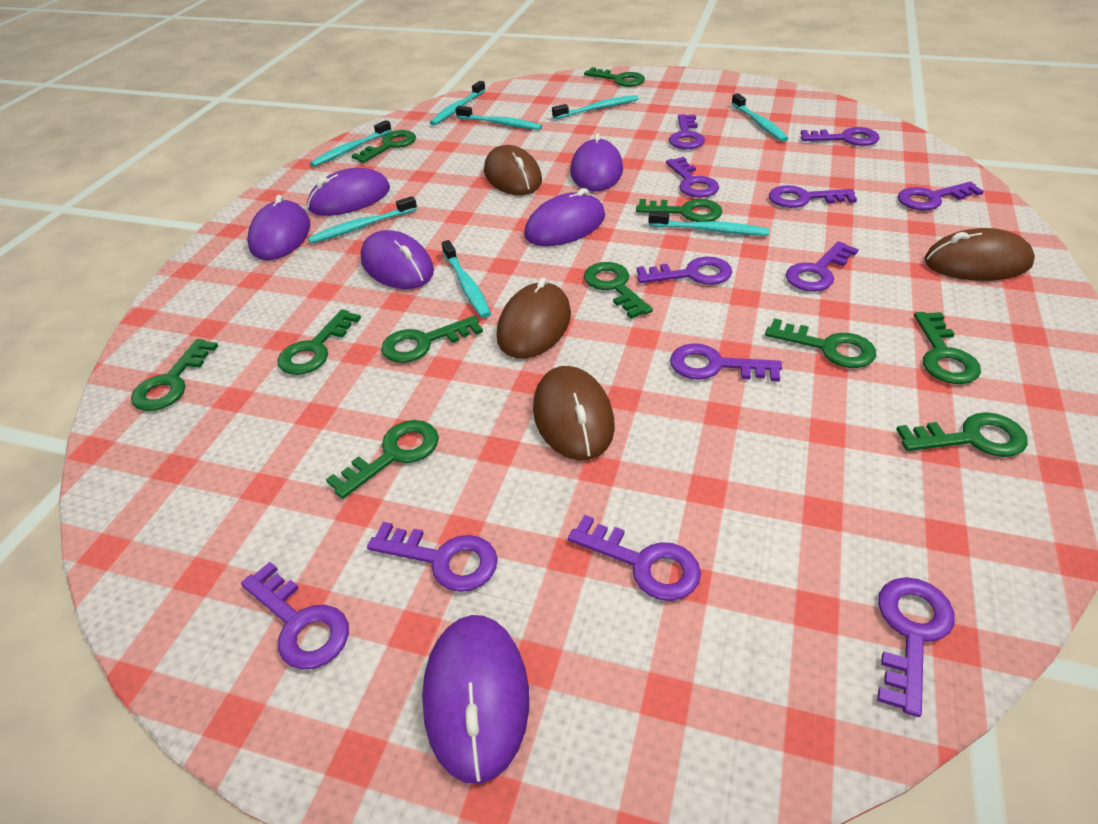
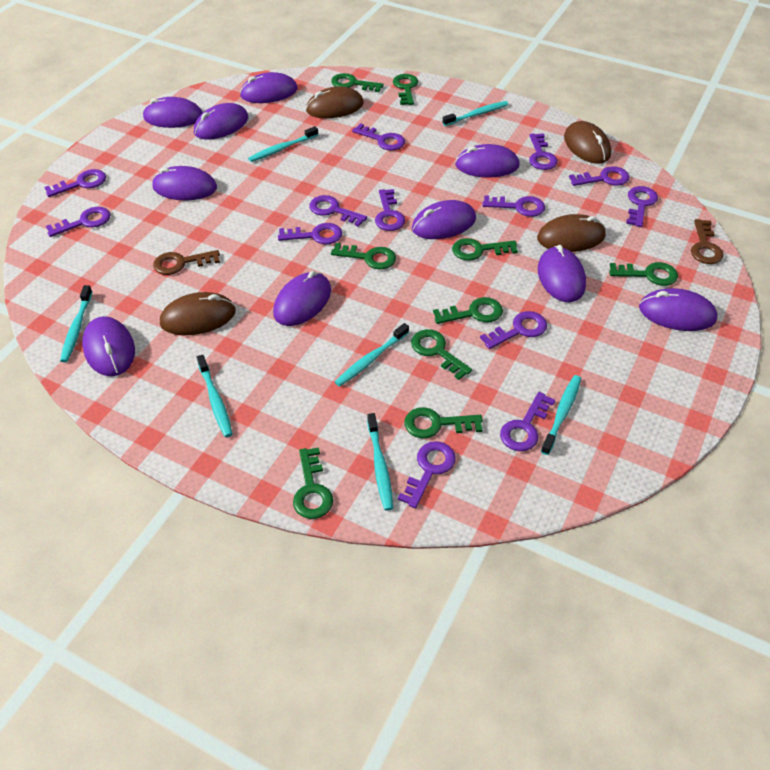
brown key: 0 -> 2
green key: 11 -> 9
purple key: 12 -> 13
purple mouse: 6 -> 10
turquoise toothbrush: 8 -> 7

